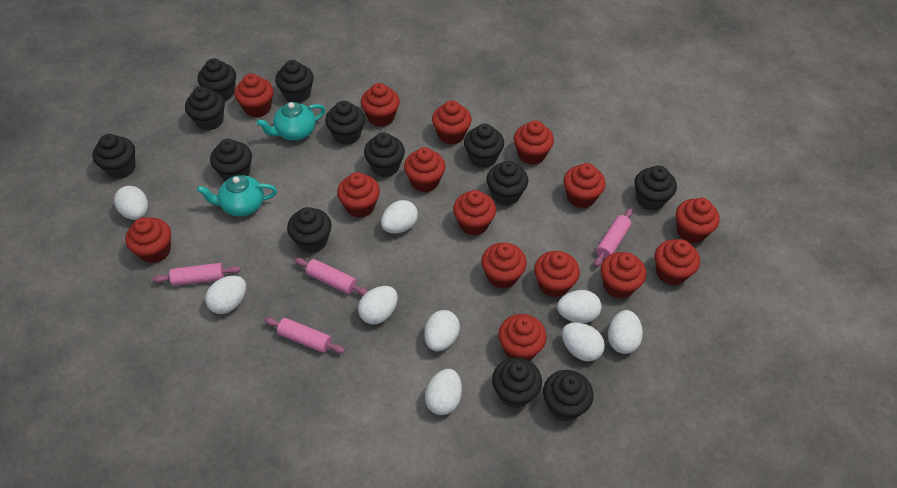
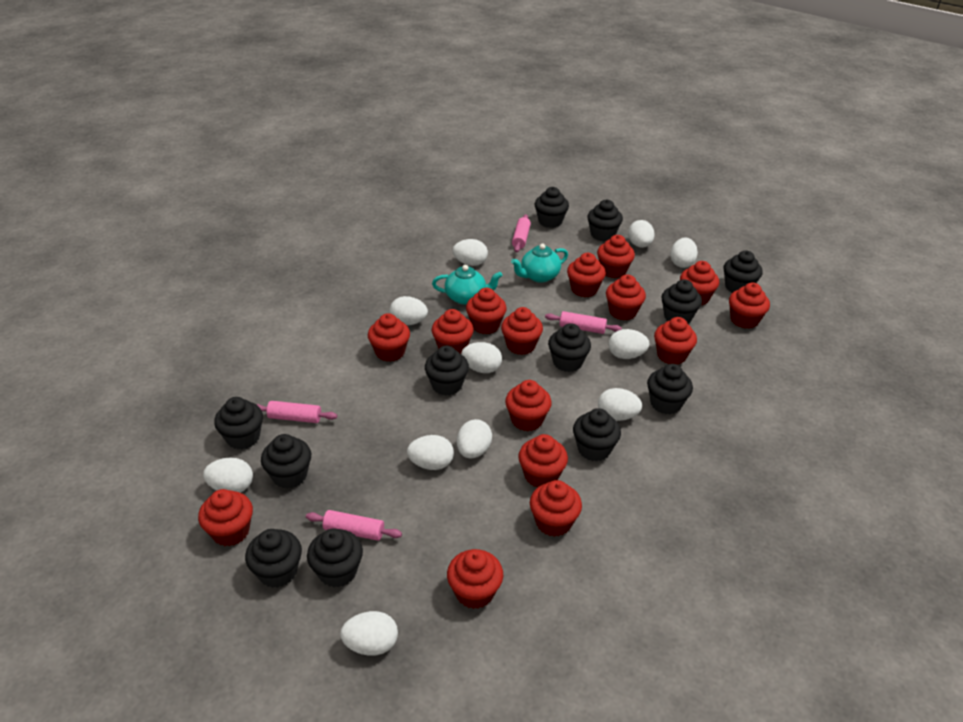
black cupcake: 13 -> 12
white egg: 9 -> 11

